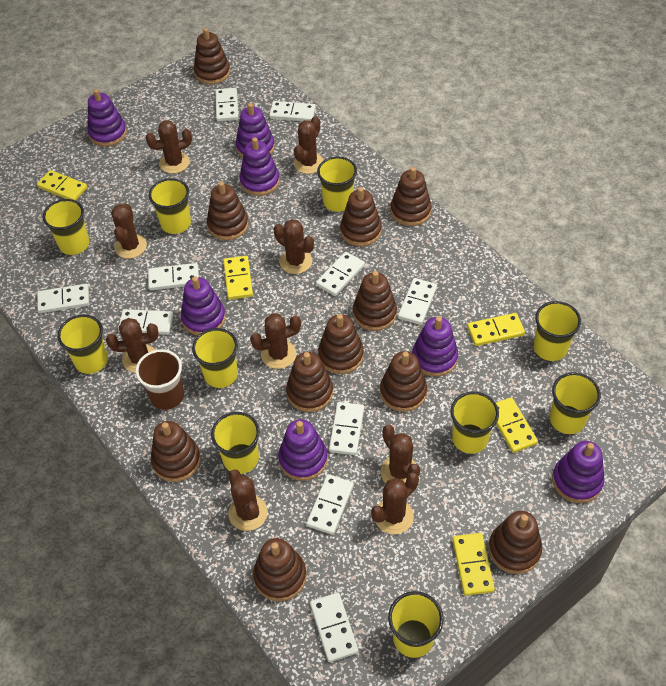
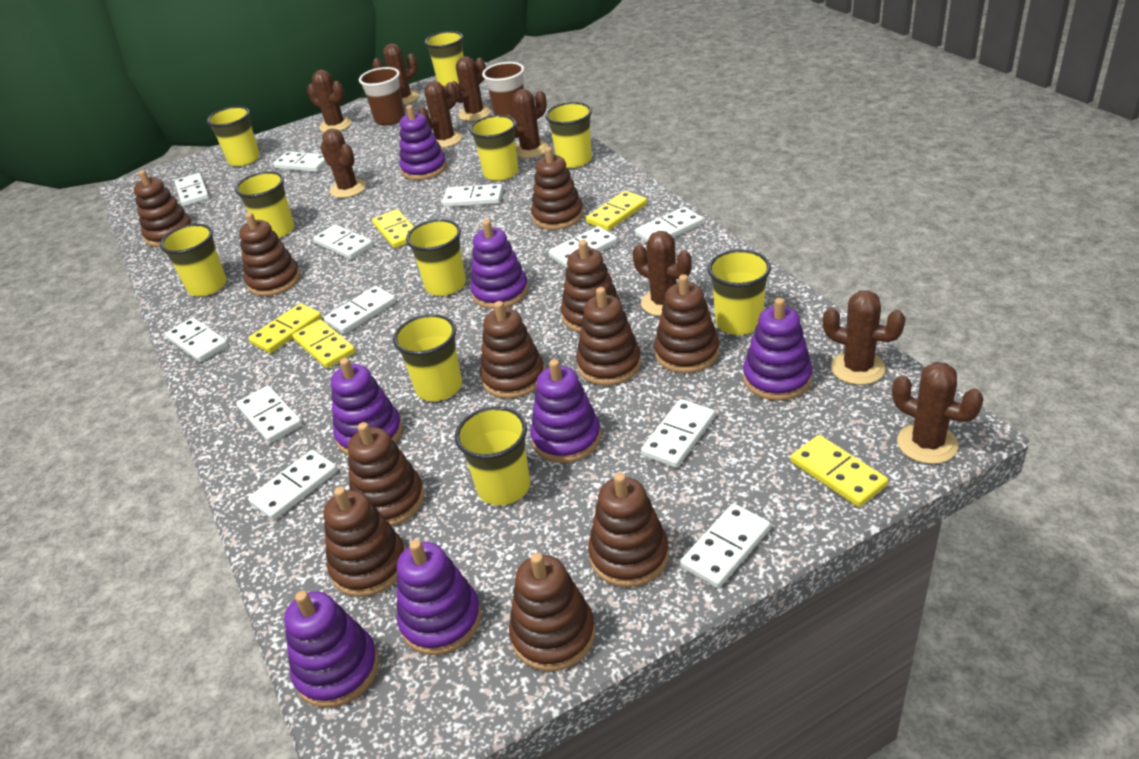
brown cup: 1 -> 2
white domino: 10 -> 12

